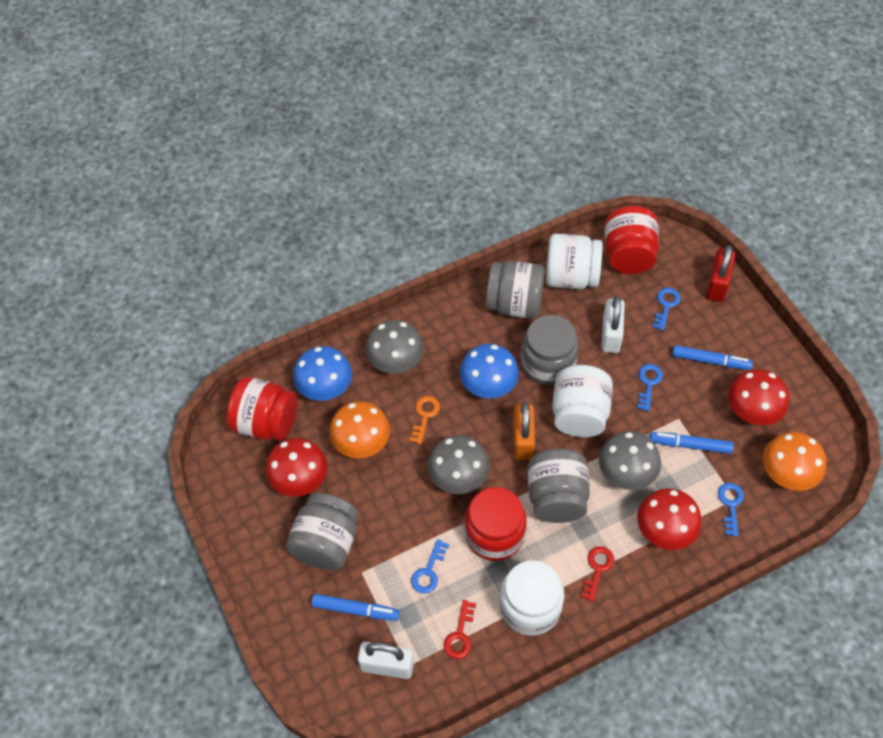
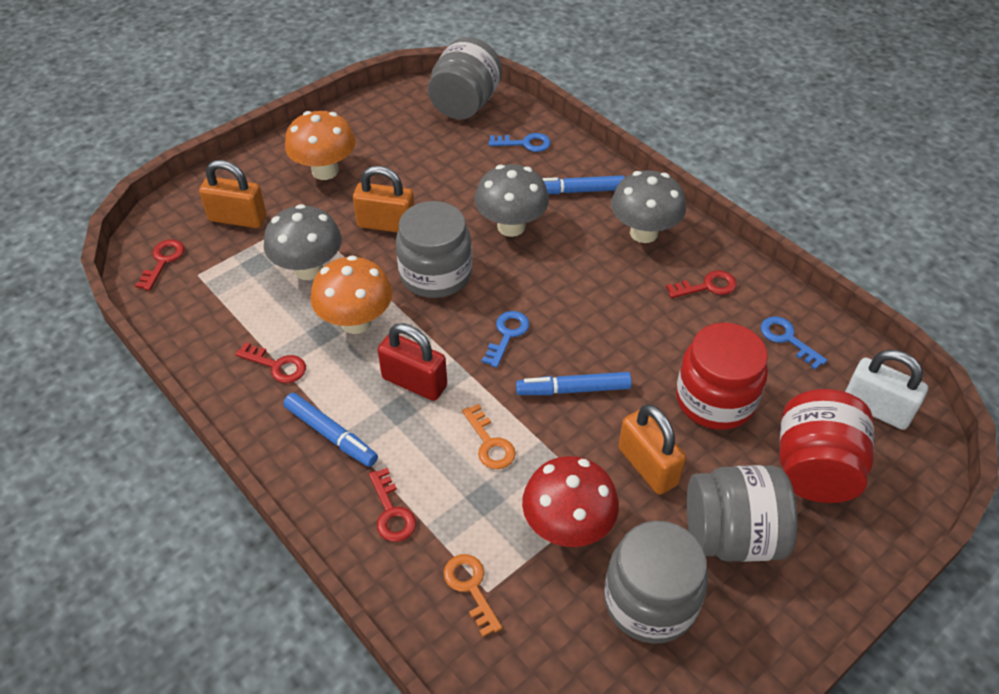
blue key: 4 -> 3
blue mushroom: 2 -> 0
orange key: 1 -> 2
orange padlock: 1 -> 3
red jar: 3 -> 2
red key: 2 -> 4
red mushroom: 3 -> 1
white jar: 3 -> 0
white padlock: 2 -> 1

